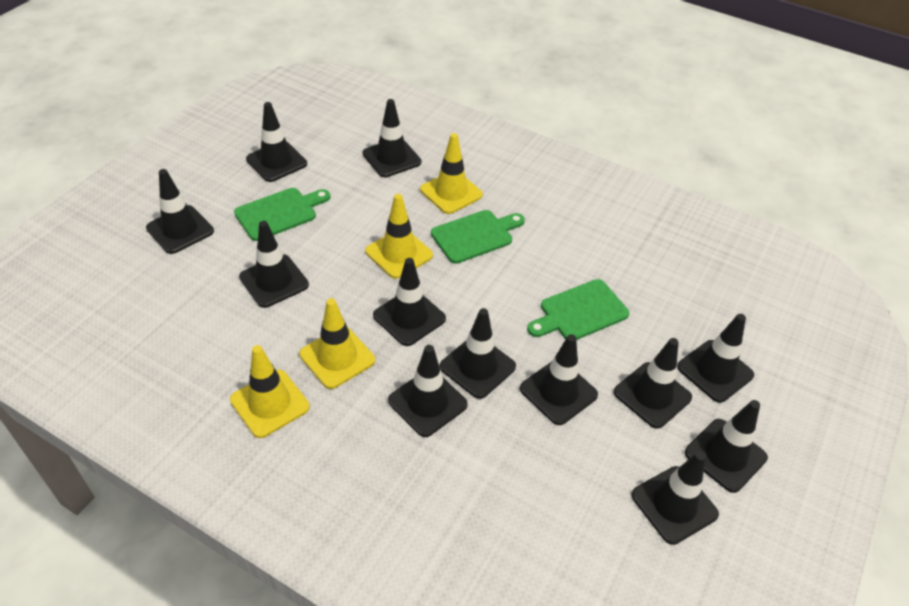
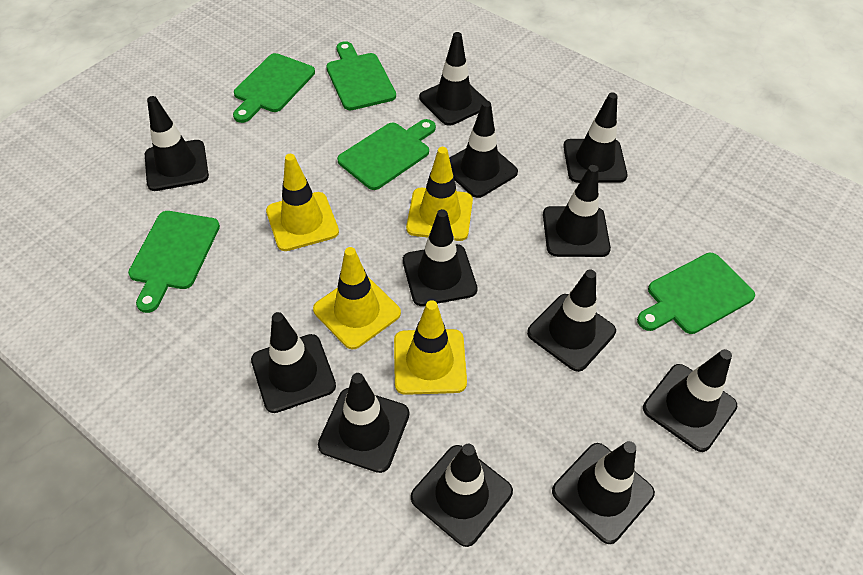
green cutting board: 3 -> 5

